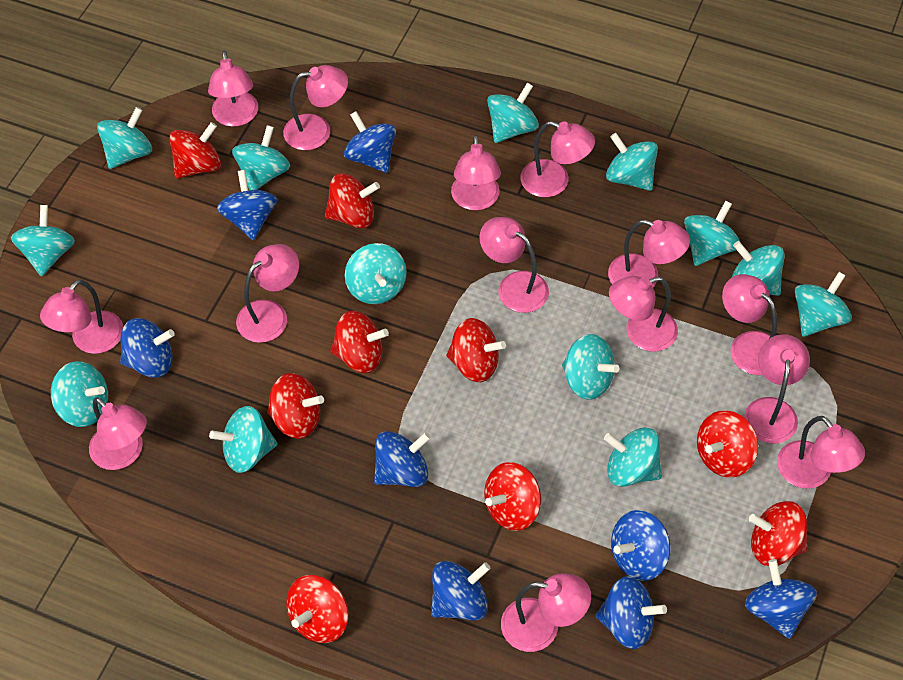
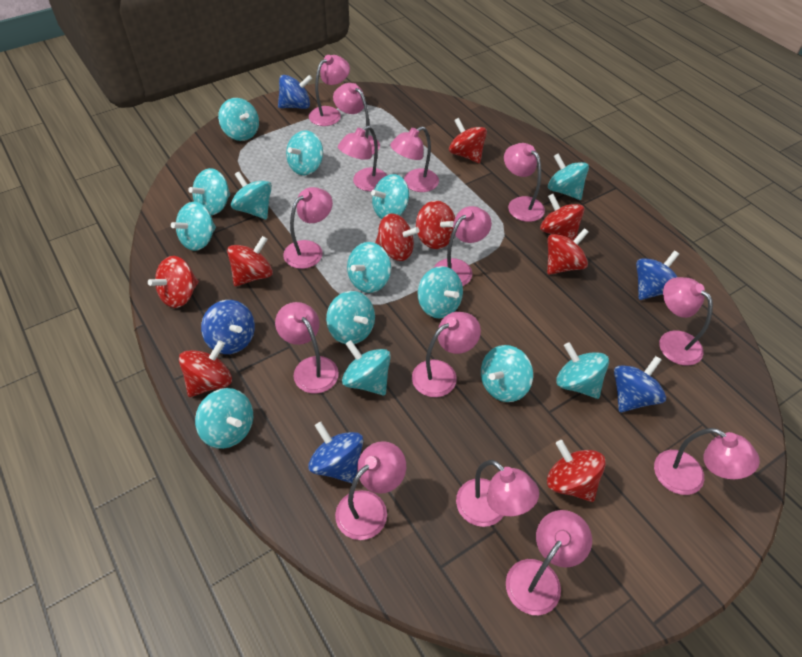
blue spinning top: 8 -> 5
turquoise spinning top: 13 -> 14

